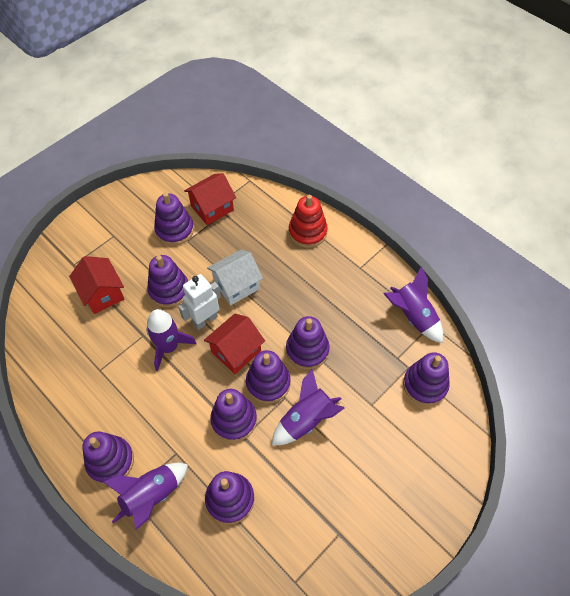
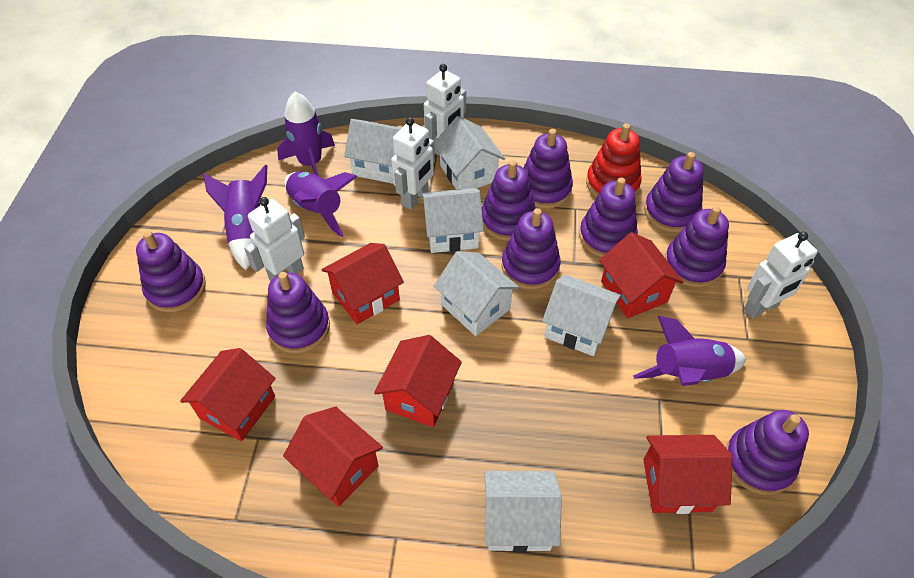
purple stacking toy: 8 -> 9
red house: 3 -> 6
white house: 1 -> 6
white robot: 1 -> 4

